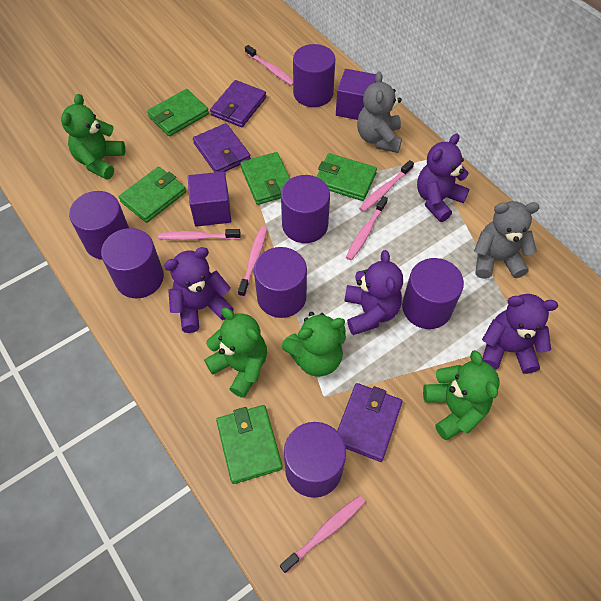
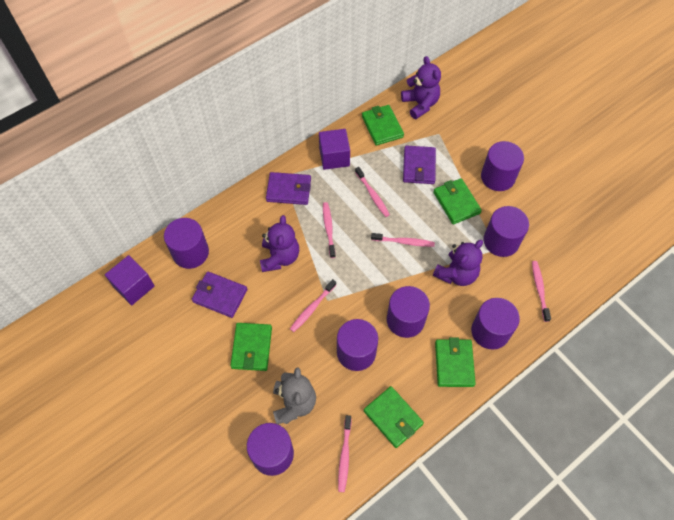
green teddy bear: 4 -> 0
grey teddy bear: 2 -> 1
purple teddy bear: 4 -> 3

